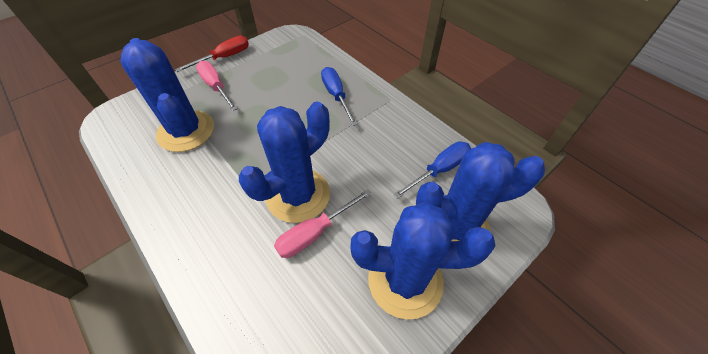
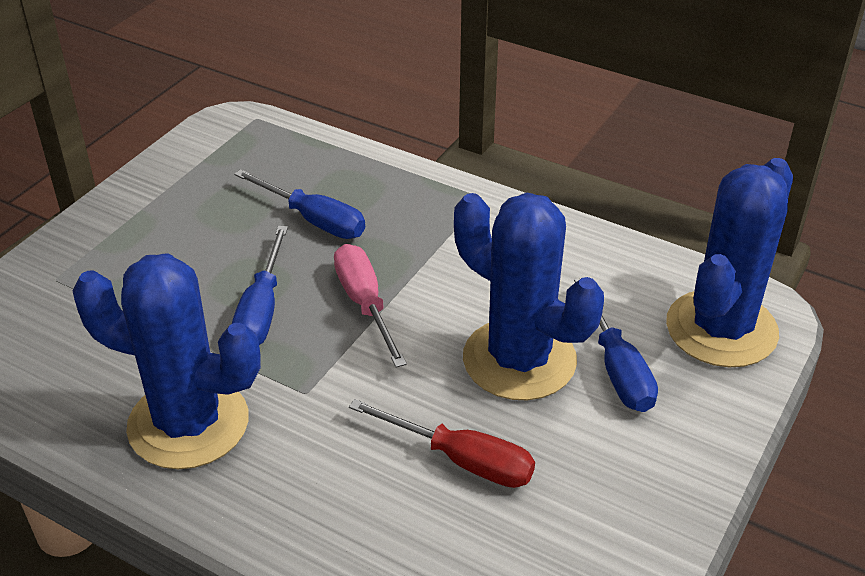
blue cactus: 4 -> 3
blue screwdriver: 2 -> 3
pink screwdriver: 2 -> 1

